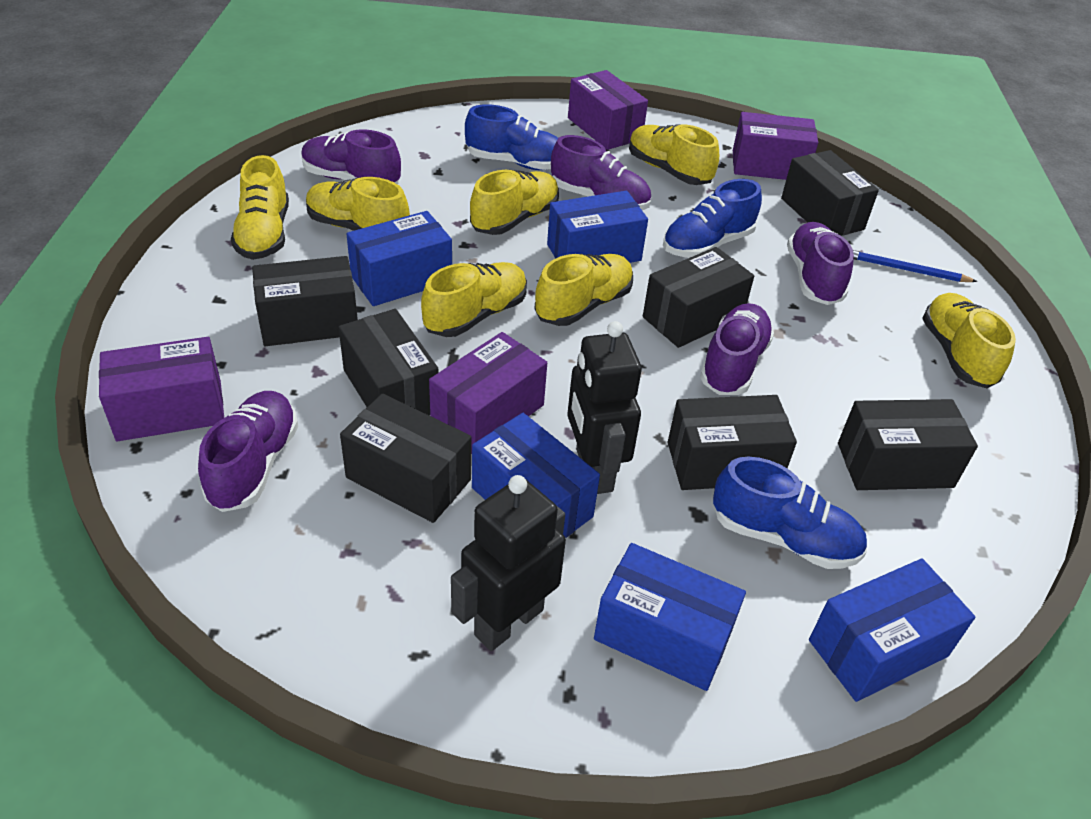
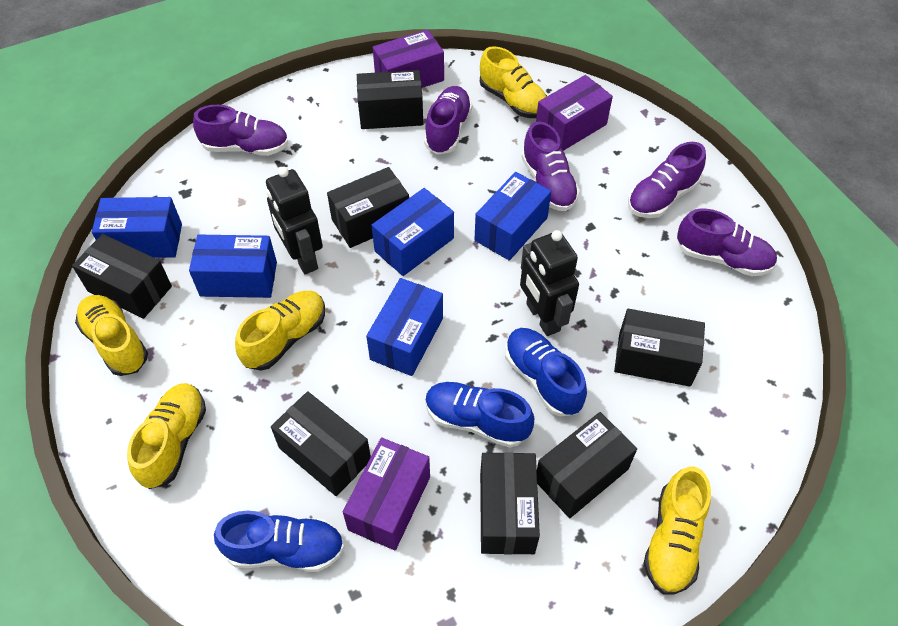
blue pencil: 1 -> 0
purple box: 4 -> 3
yellow shoe: 7 -> 5

